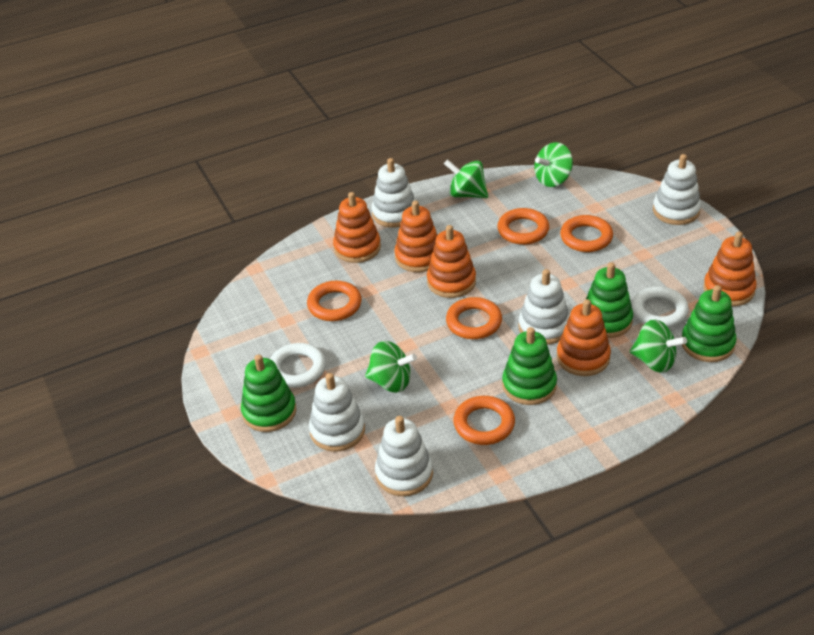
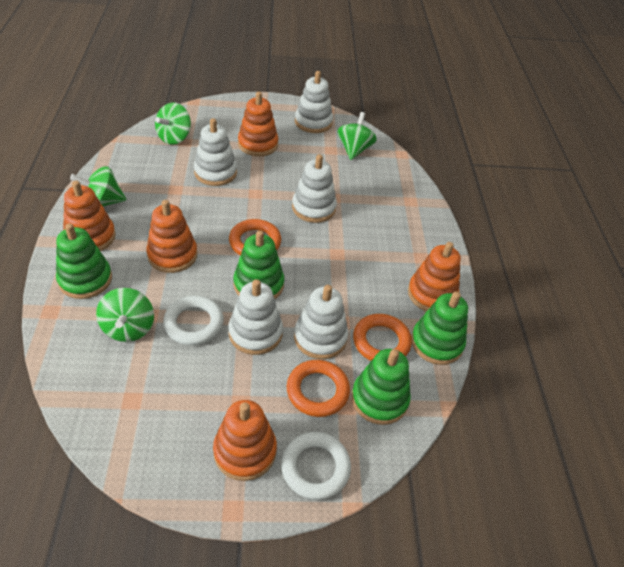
orange ring: 5 -> 3

